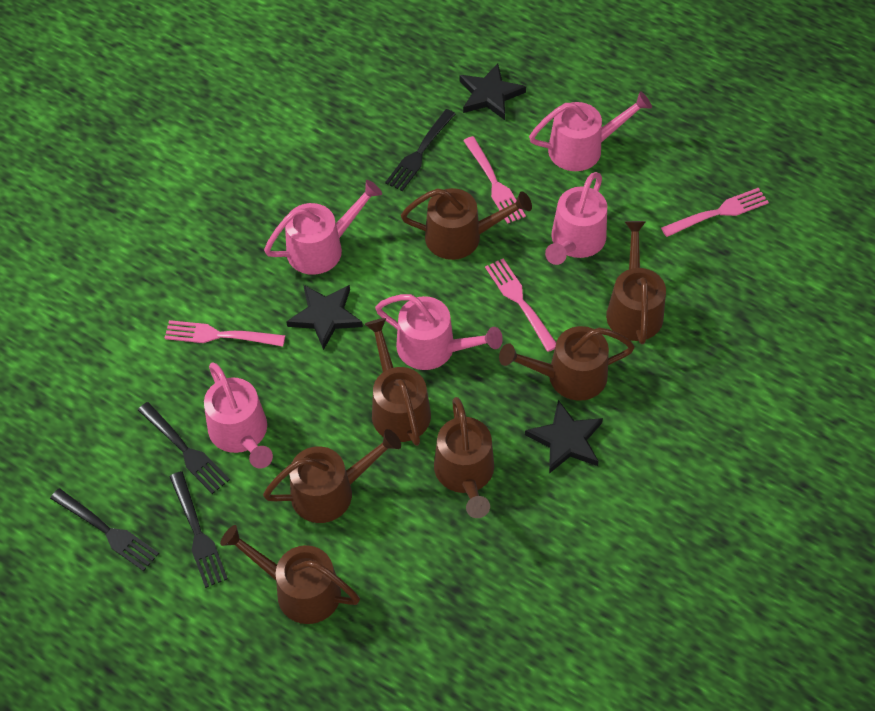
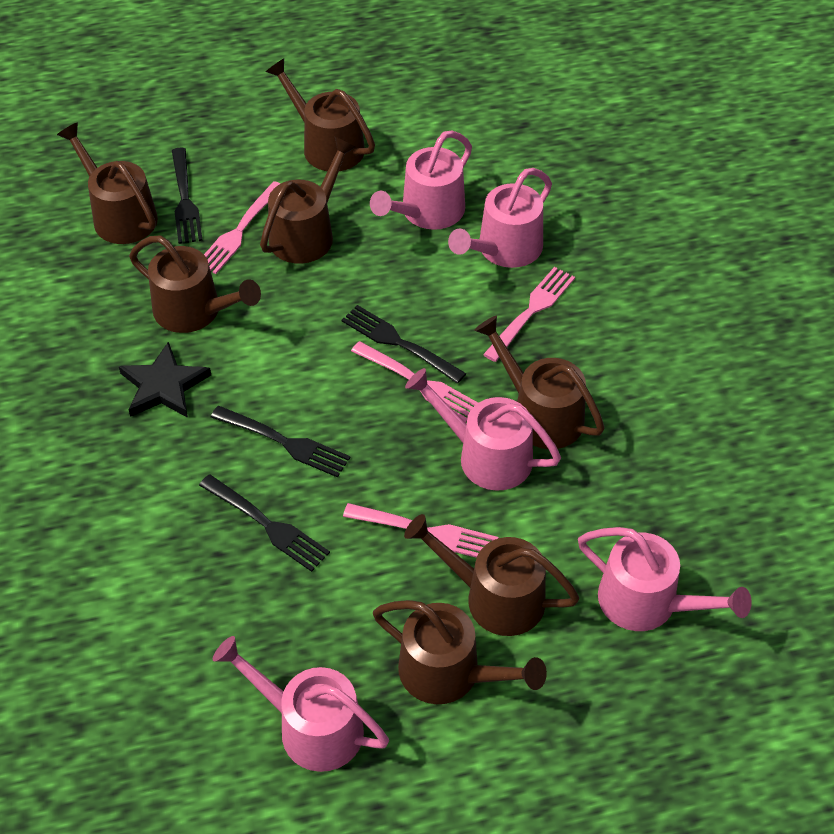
black star: 3 -> 1

